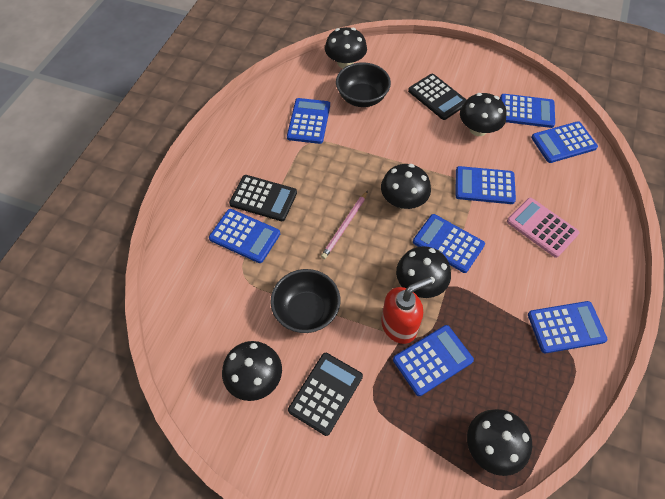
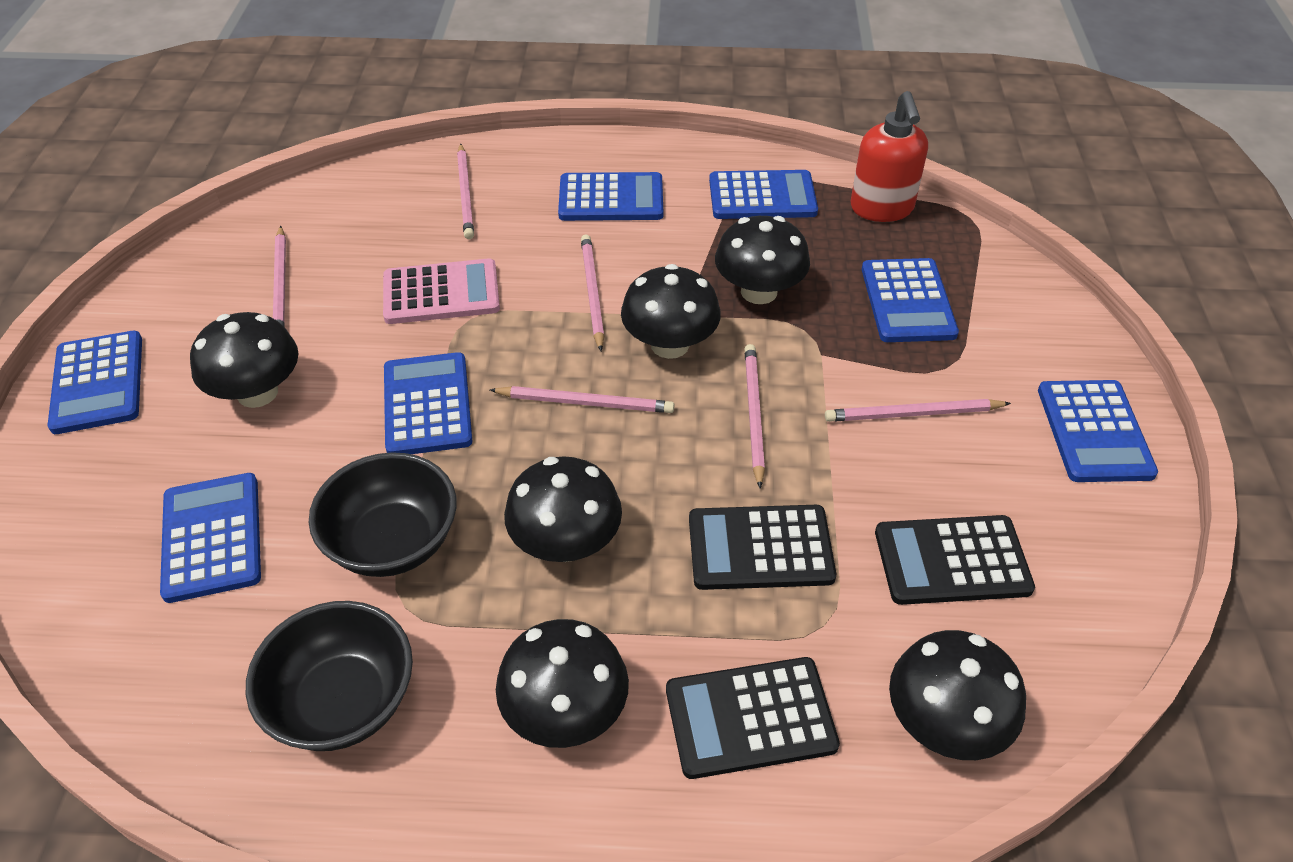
blue calculator: 8 -> 7
pink pencil: 1 -> 6

